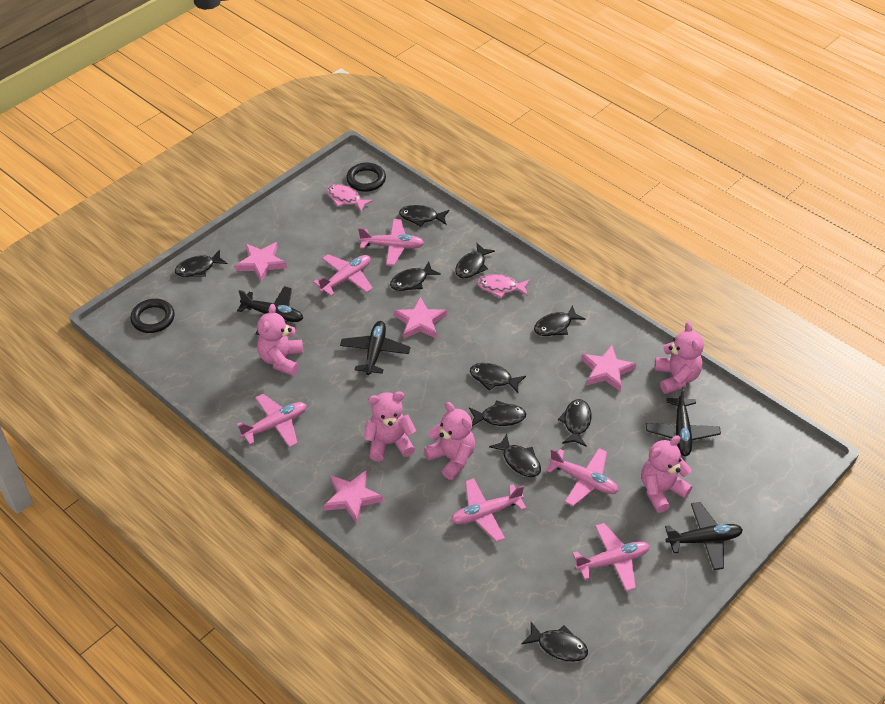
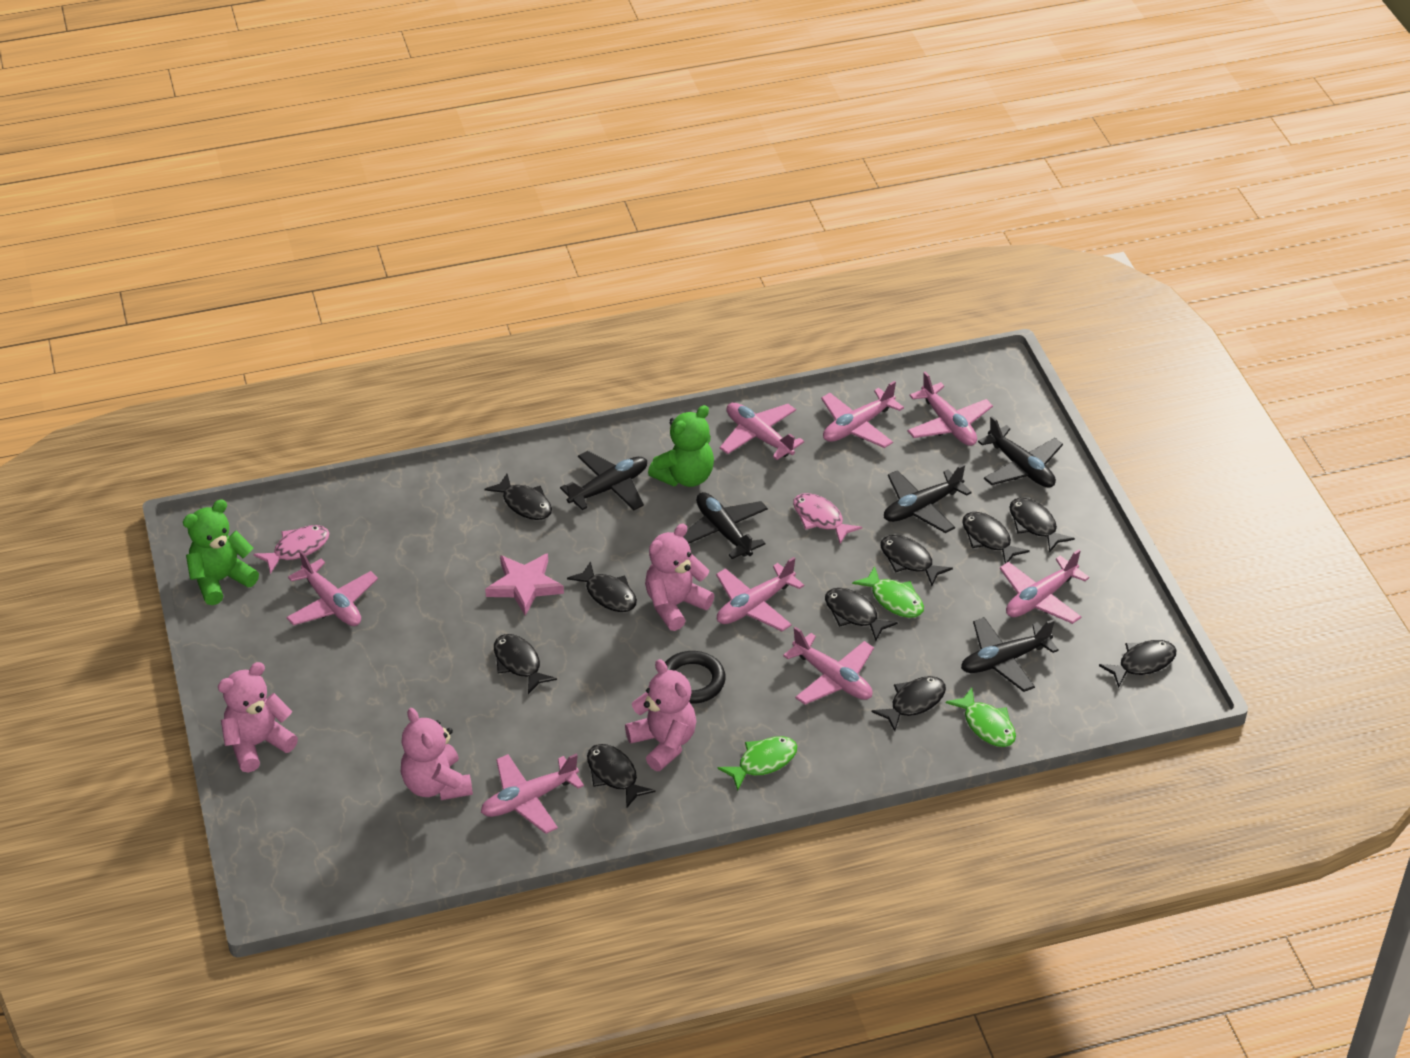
black plane: 4 -> 5
black ring: 2 -> 1
green fish: 0 -> 3
green teddy bear: 0 -> 2
pink plane: 6 -> 8
pink star: 4 -> 1
pink teddy bear: 5 -> 4

